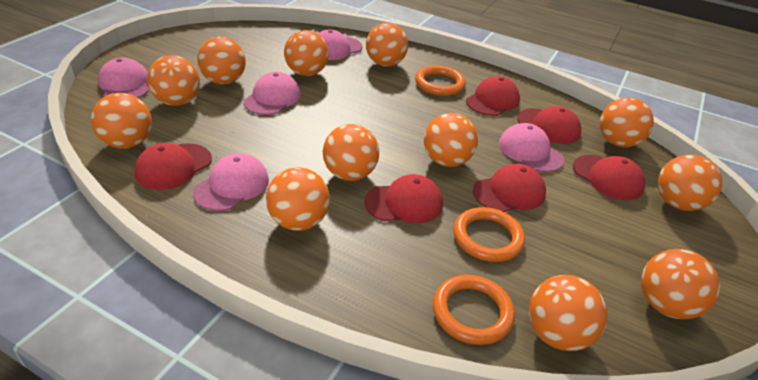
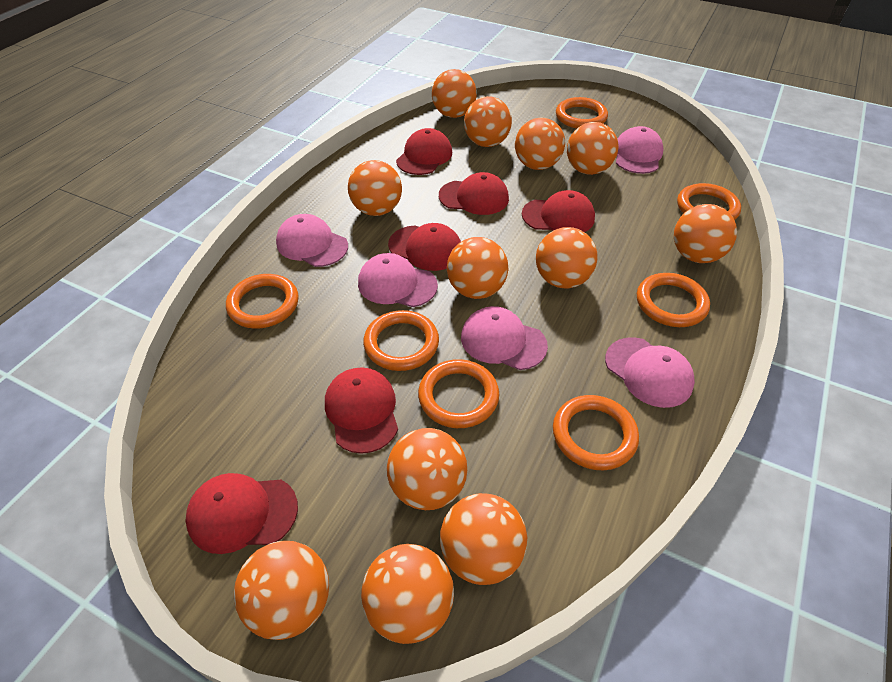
orange ring: 3 -> 7

